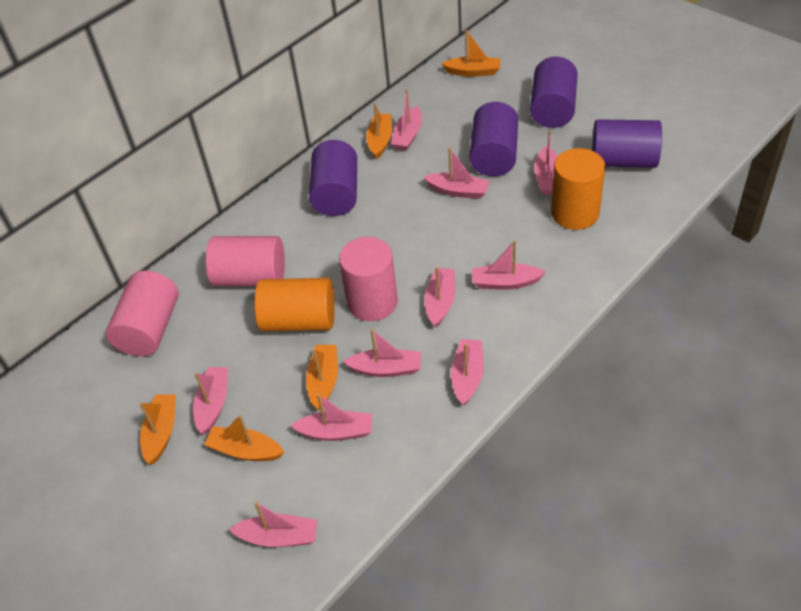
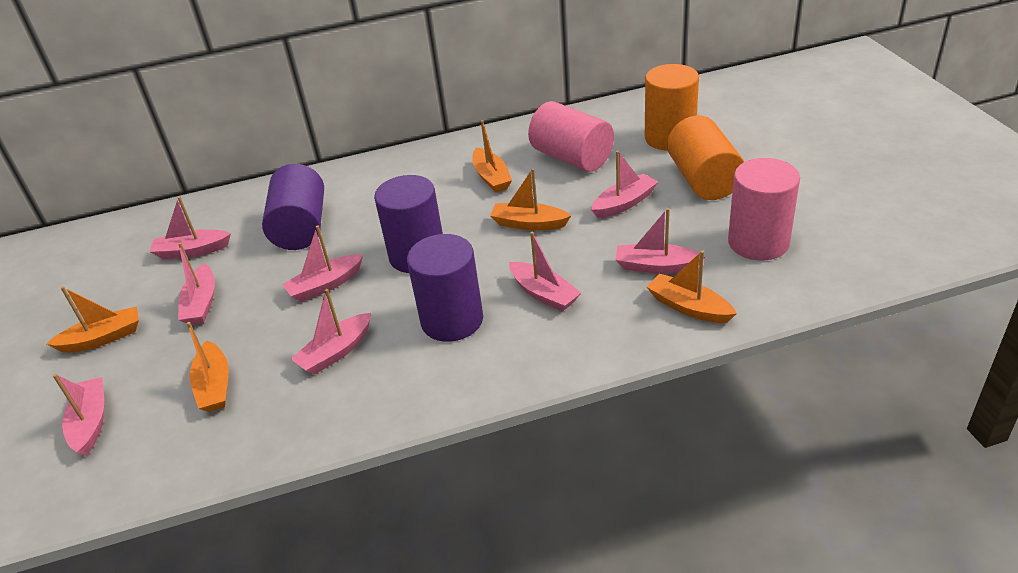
pink boat: 10 -> 8
pink cylinder: 3 -> 2
purple cylinder: 4 -> 3

